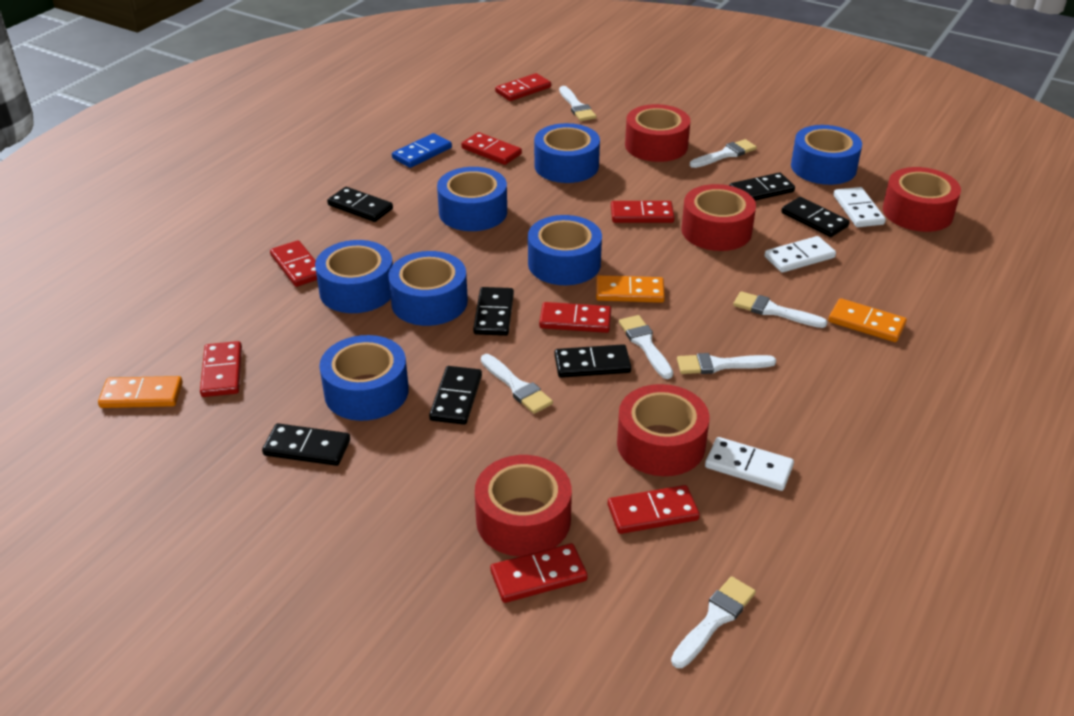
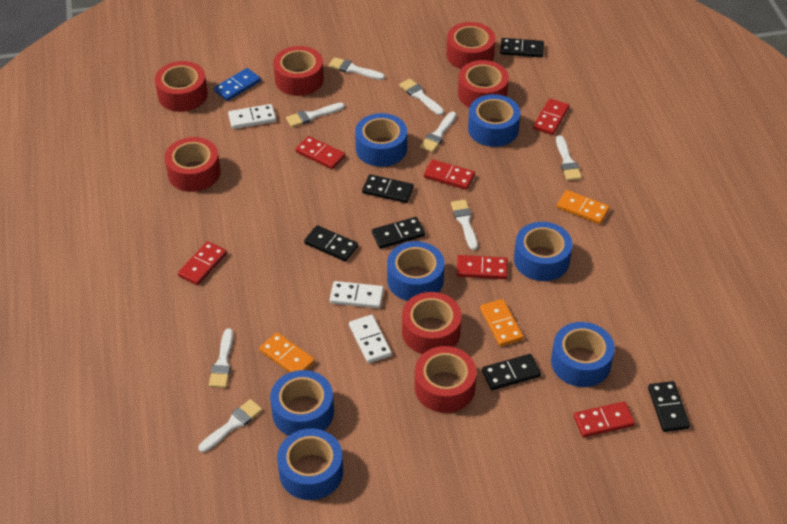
black domino: 7 -> 6
red domino: 8 -> 6
red tape: 5 -> 7
white brush: 7 -> 8

